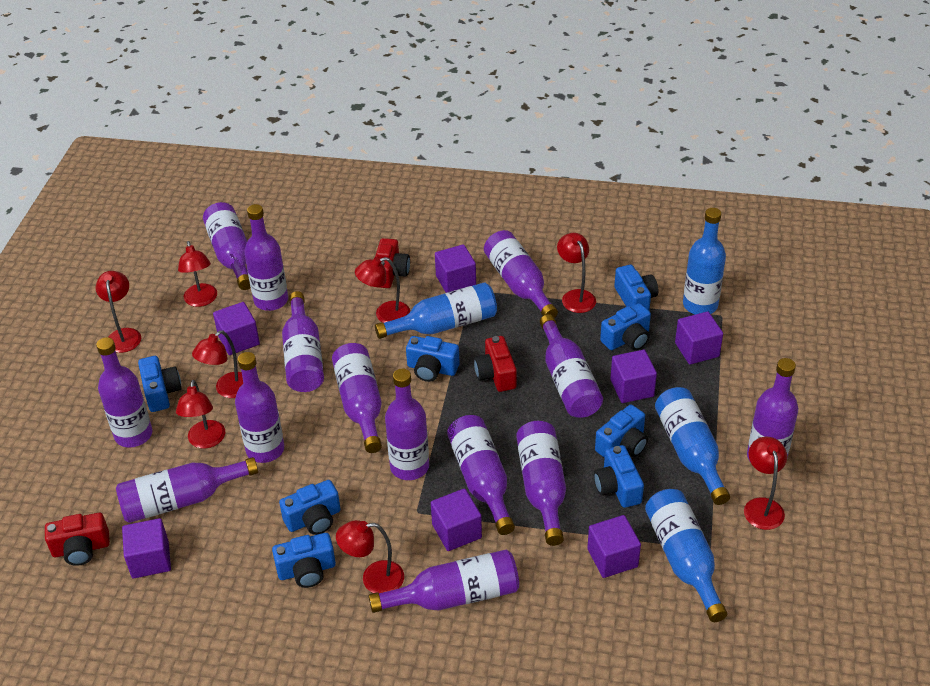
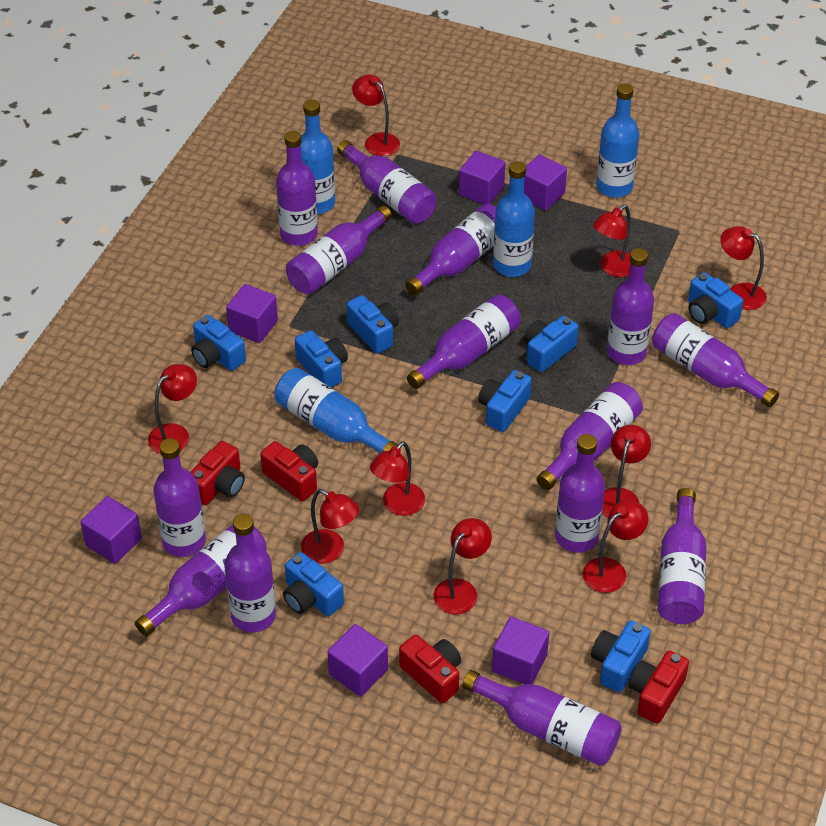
purple cube: 7 -> 6
red camera: 3 -> 4
red lamp: 8 -> 9

